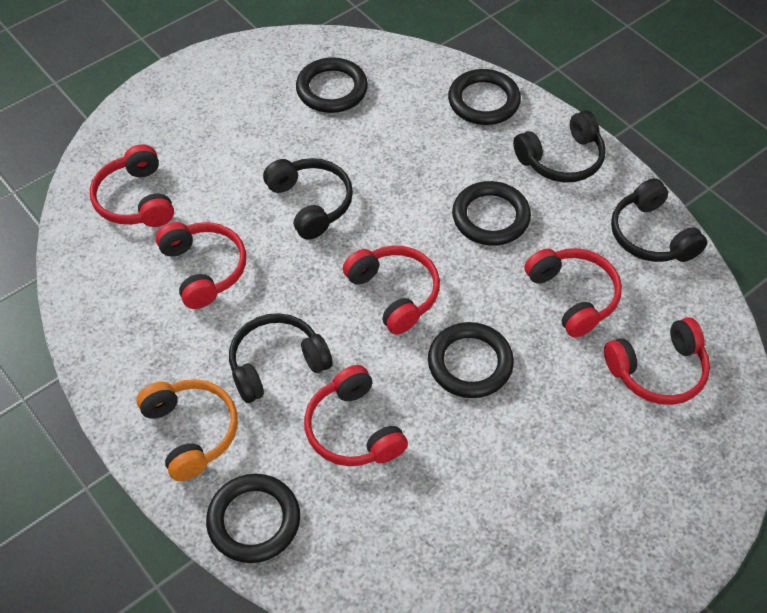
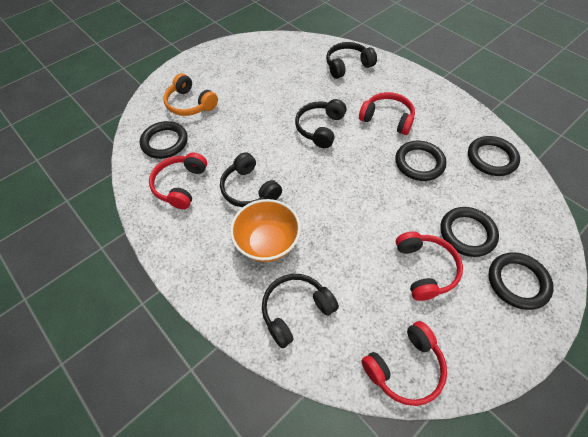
orange bowl: 0 -> 1
red headphones: 6 -> 4

